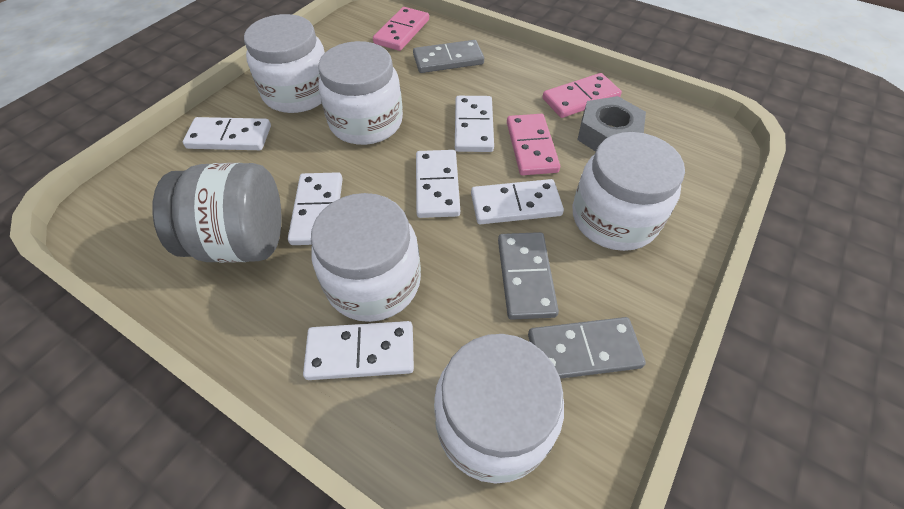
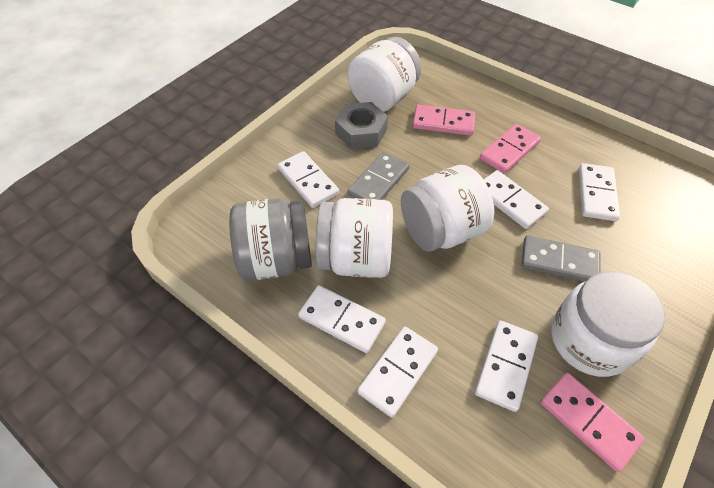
grey domino: 3 -> 2
white jar: 5 -> 4

